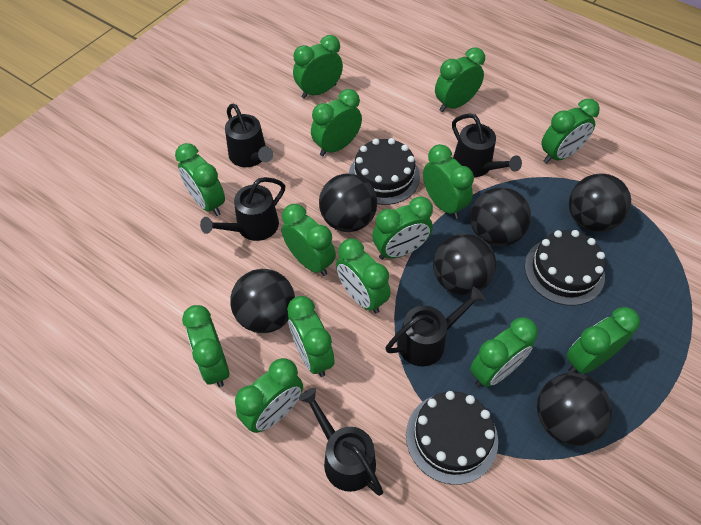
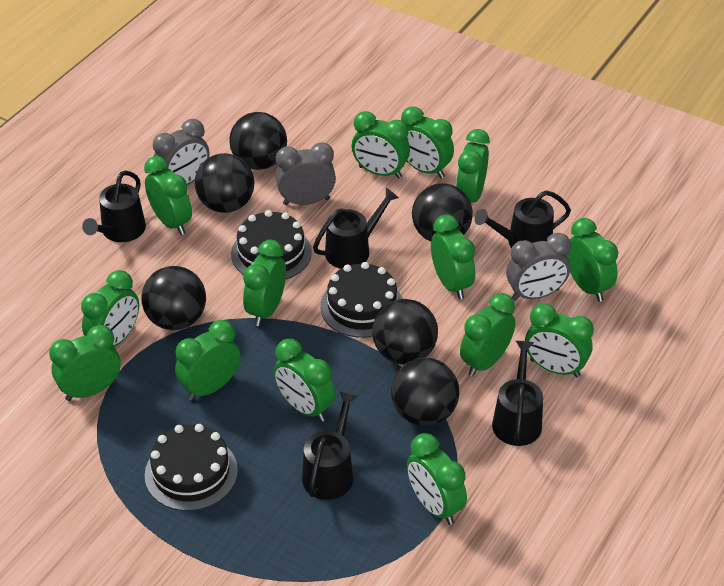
grey clock: 0 -> 3

